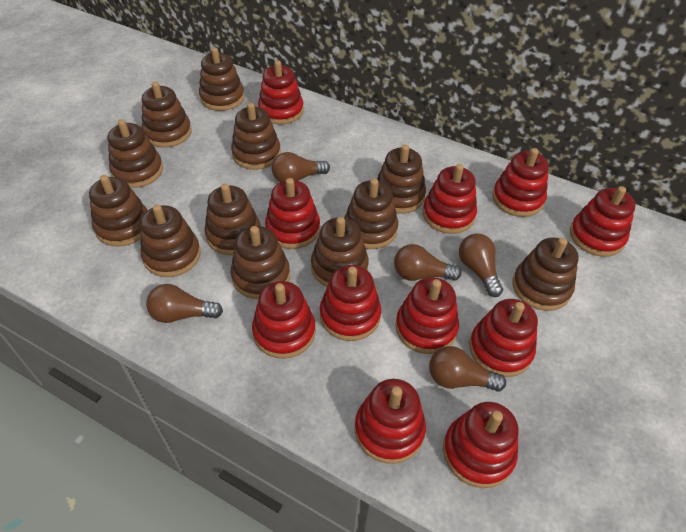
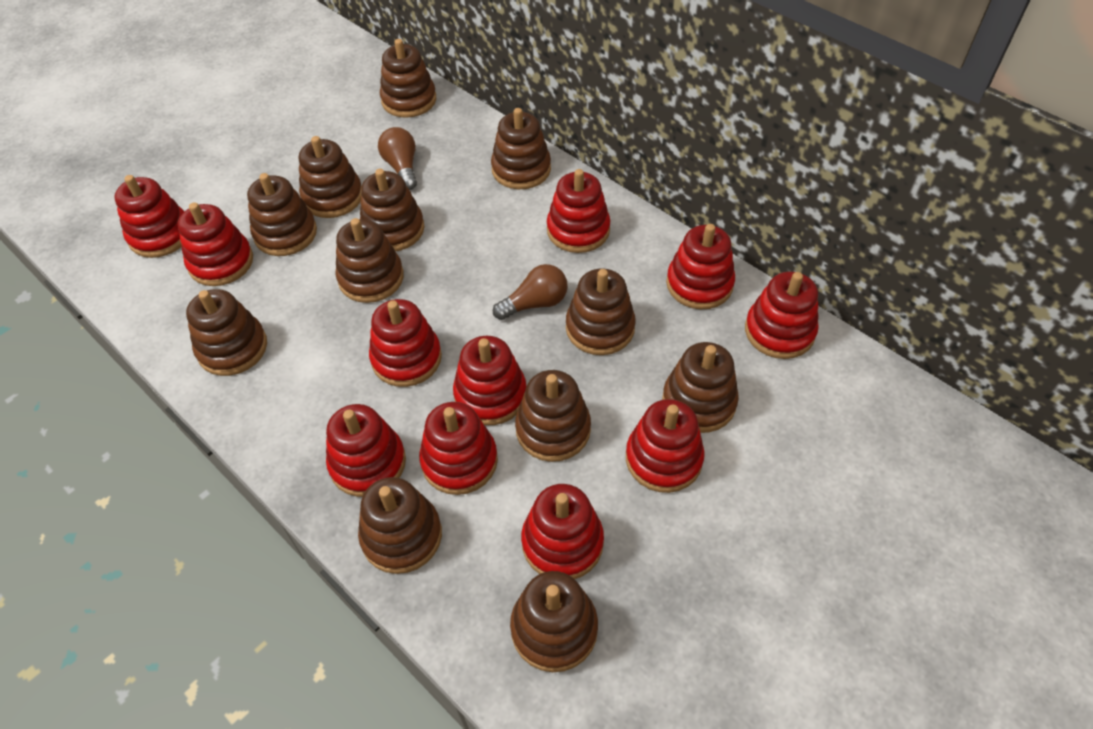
brown light bulb: 5 -> 2

